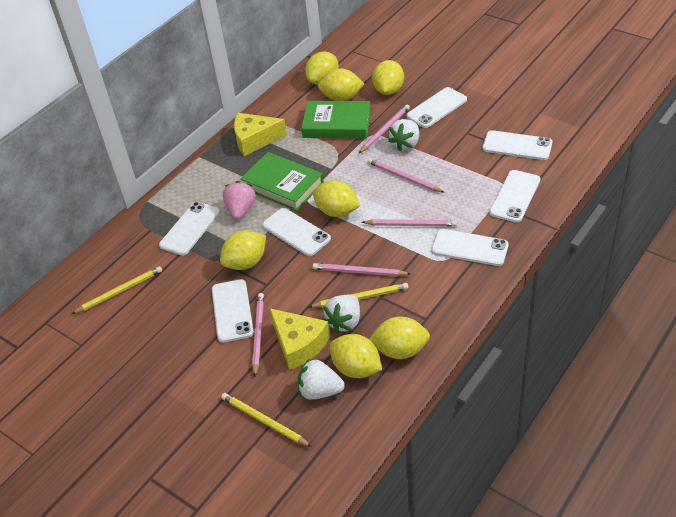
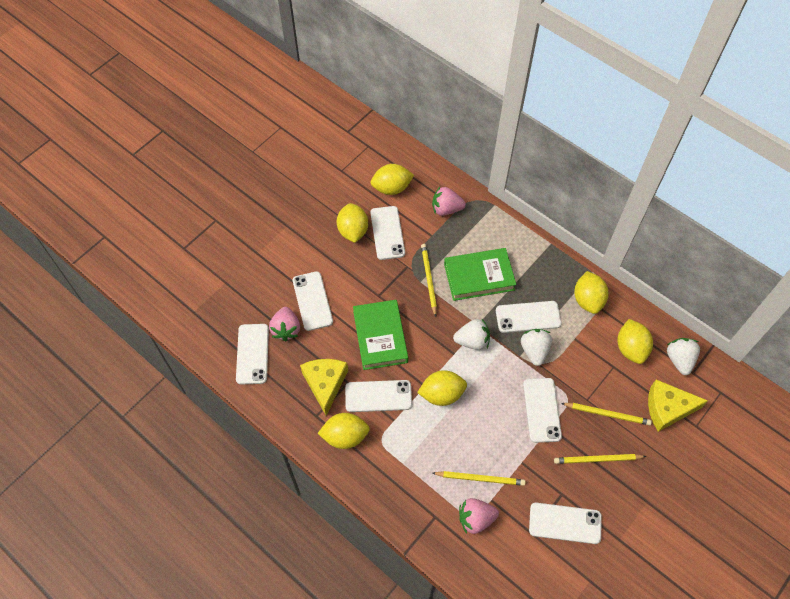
pink pencil: 5 -> 0
pink strawberry: 1 -> 3
yellow lemon: 7 -> 6
yellow pencil: 3 -> 4

